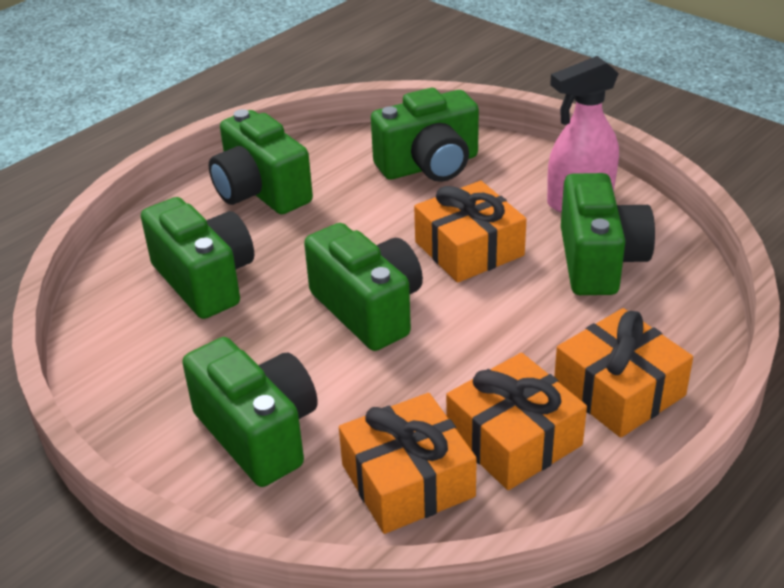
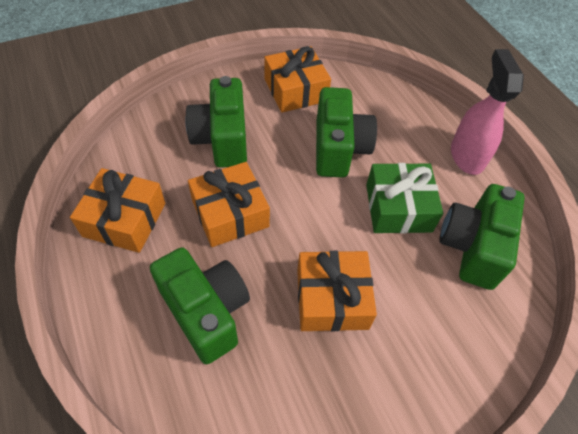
green camera: 6 -> 4
green gift: 0 -> 1

